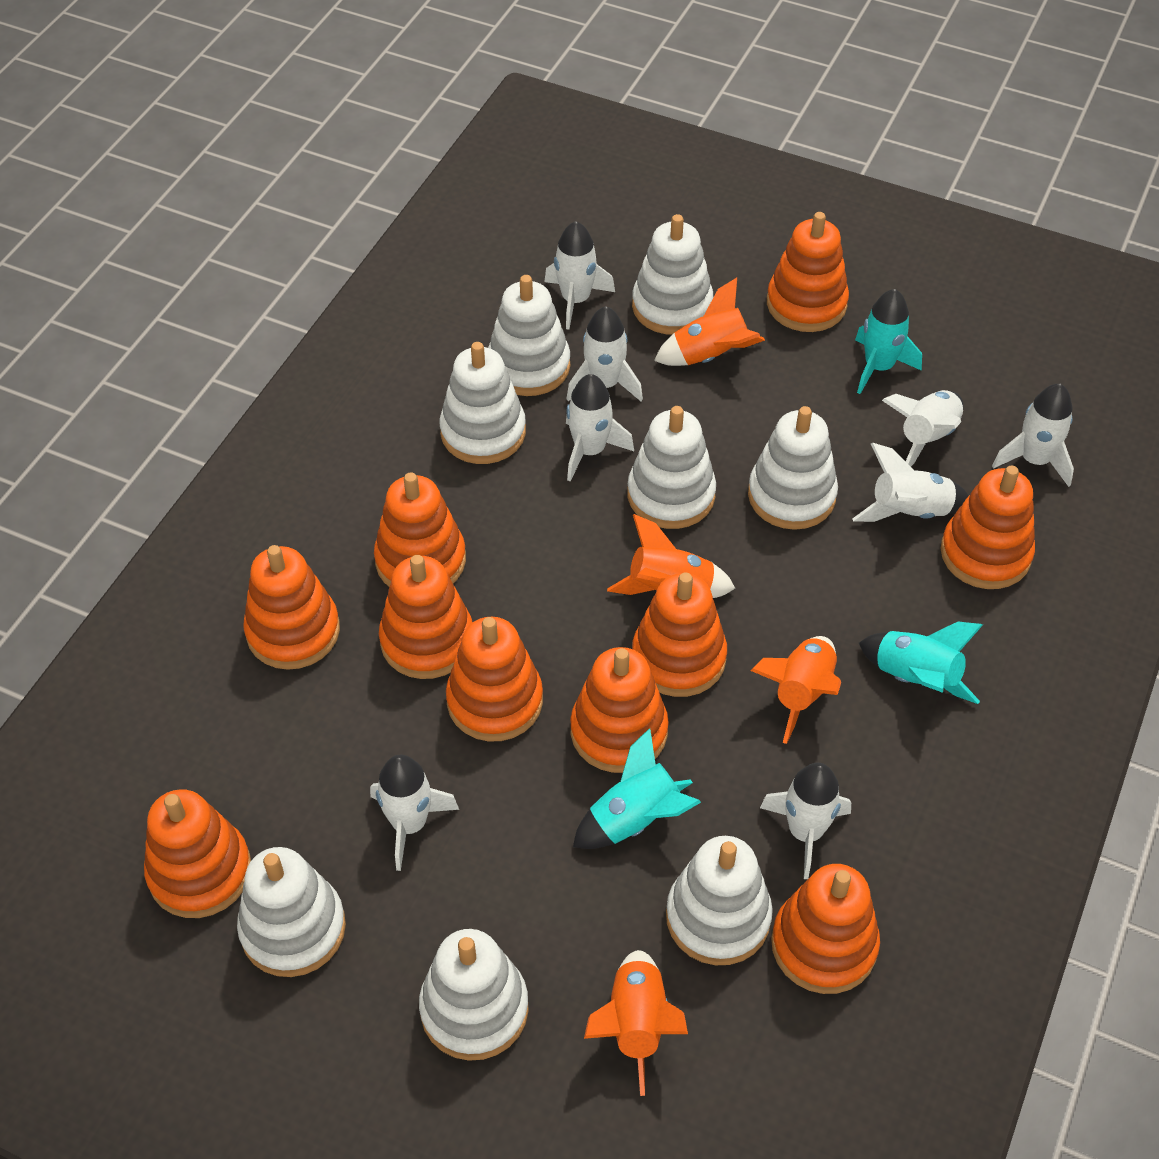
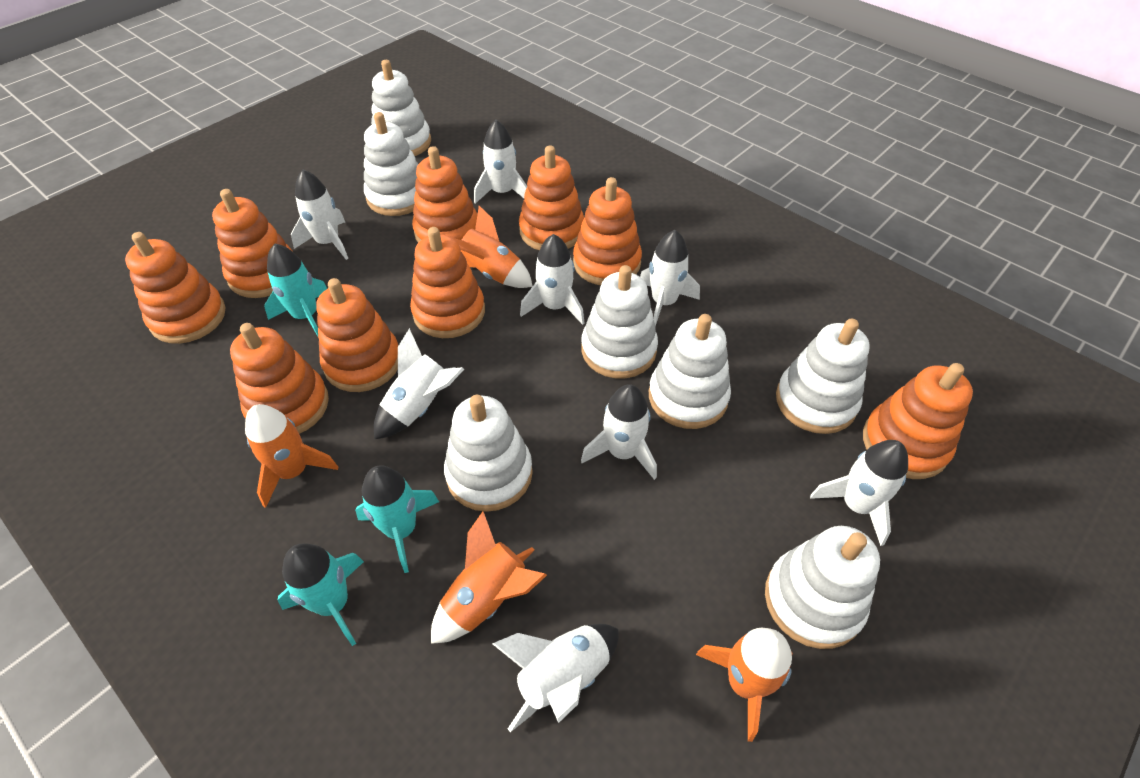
orange stacking toy: 10 -> 9
white stacking toy: 8 -> 7

